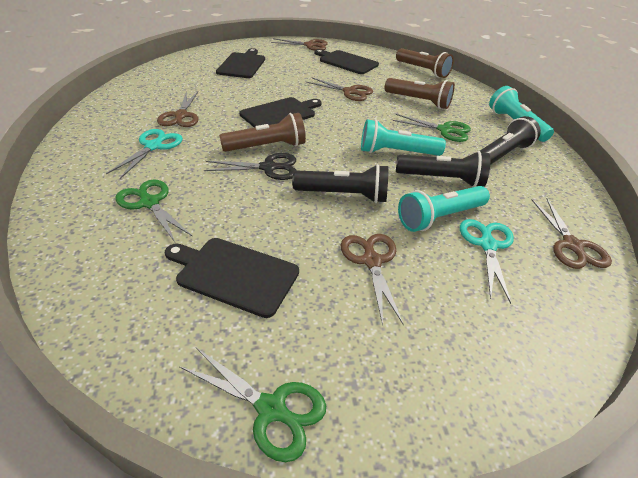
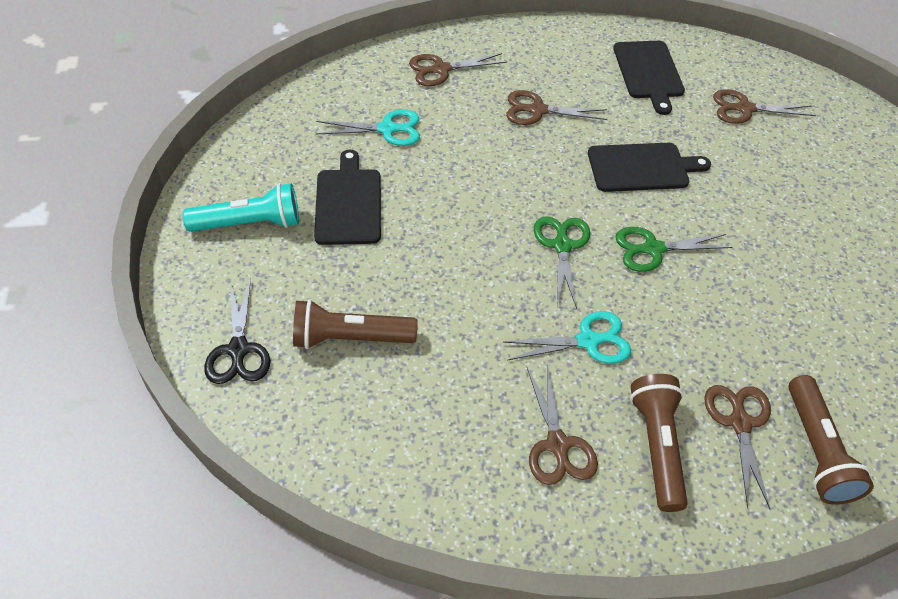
black cutting board: 4 -> 3
black flashlight: 3 -> 0
green scissors: 3 -> 2
turquoise flashlight: 3 -> 1

